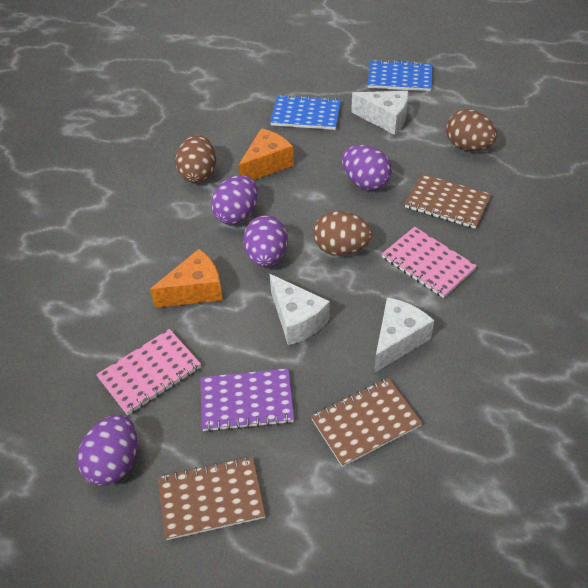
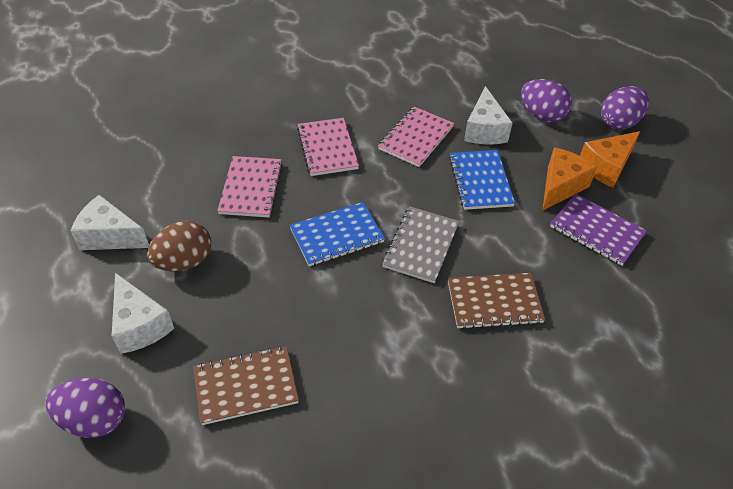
brown egg: 3 -> 1
brown notebook: 3 -> 2
grey notebook: 0 -> 1
pink notebook: 2 -> 3
purple egg: 4 -> 3

